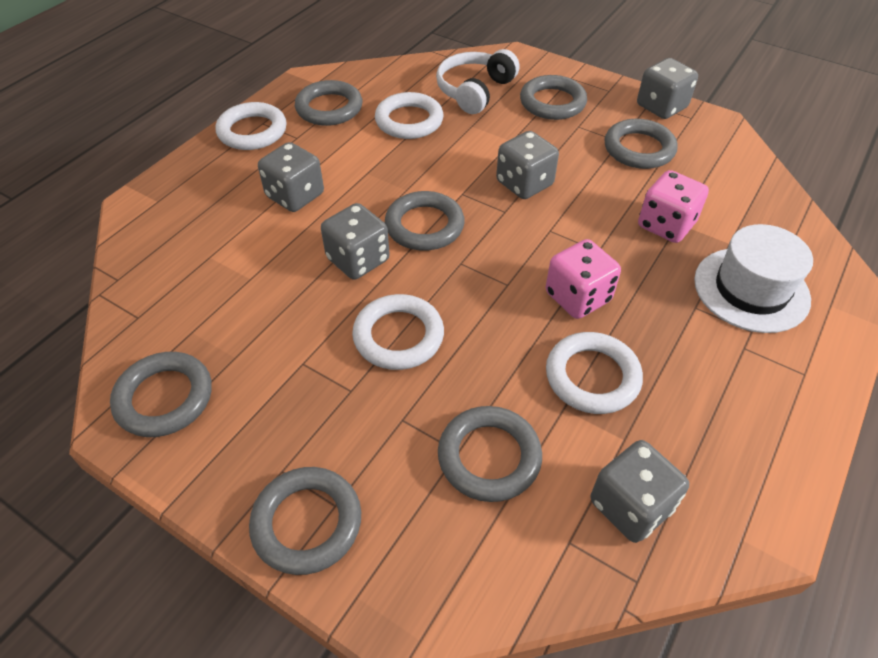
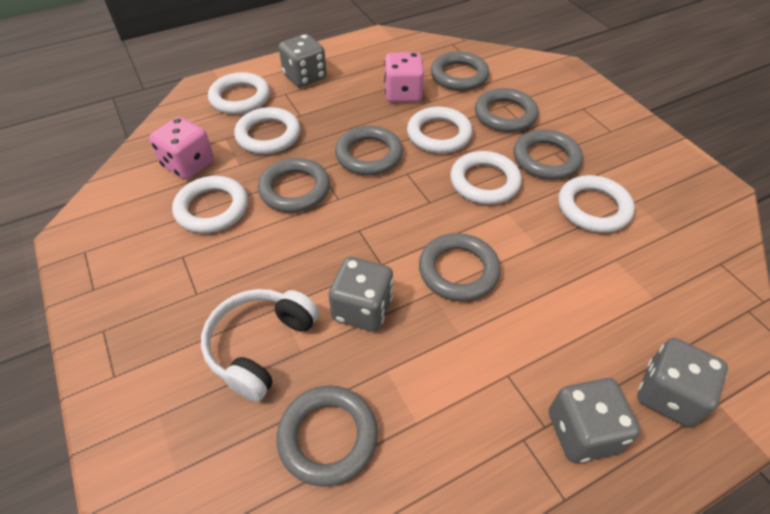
grey dice: 5 -> 4
white hat: 1 -> 0
white ring: 4 -> 6

